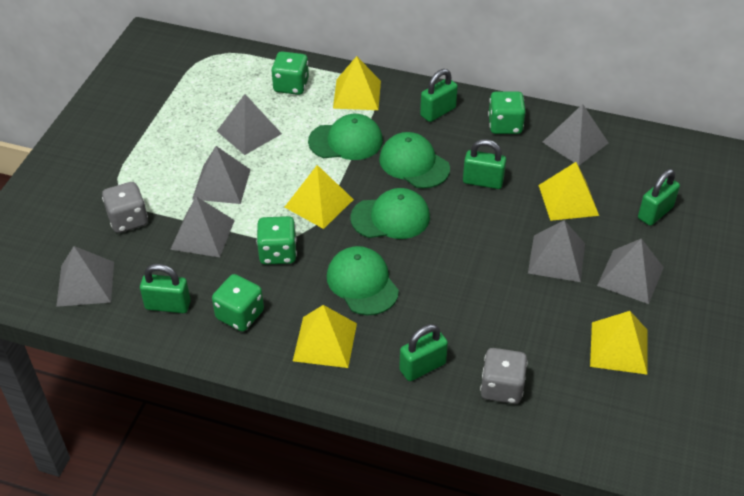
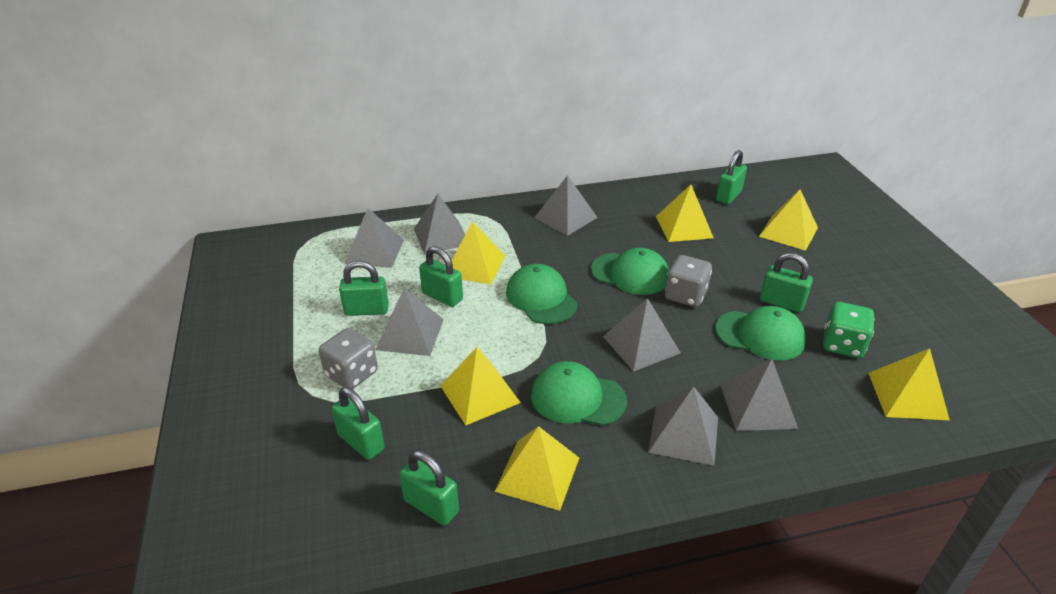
green dice: 4 -> 1
green padlock: 5 -> 6
yellow pyramid: 5 -> 6

